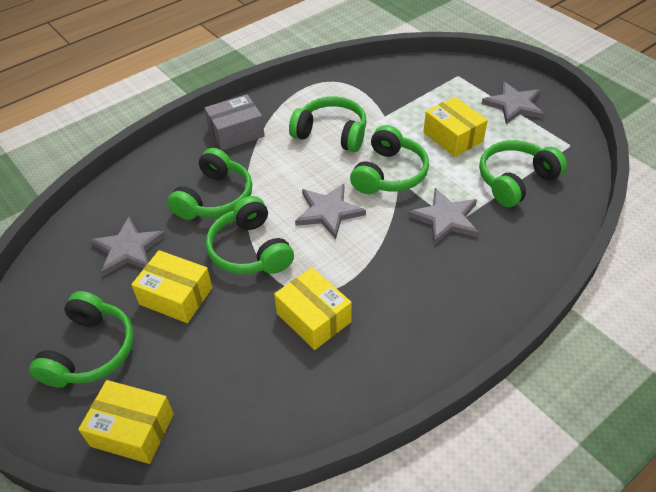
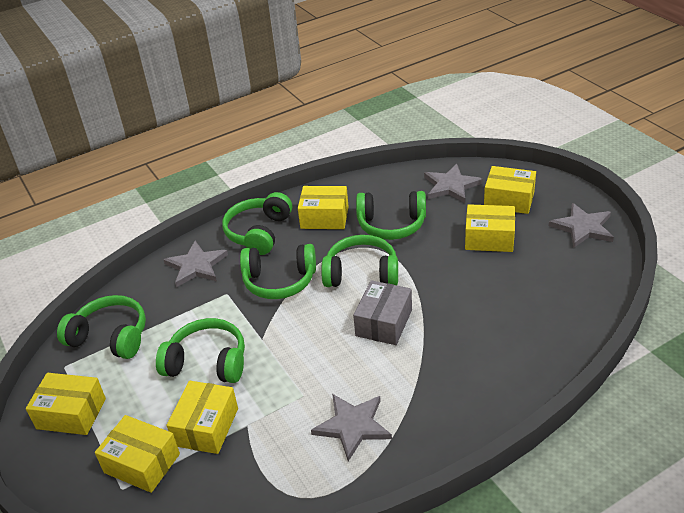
yellow box: 4 -> 6

